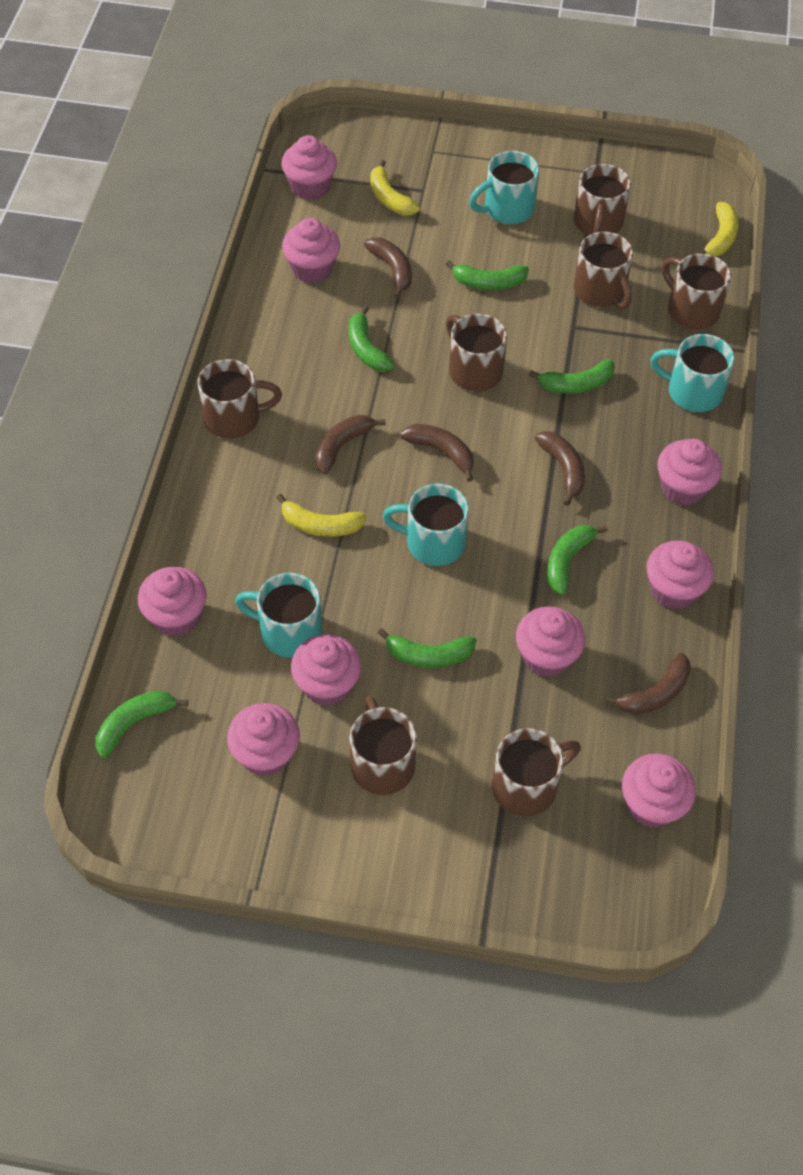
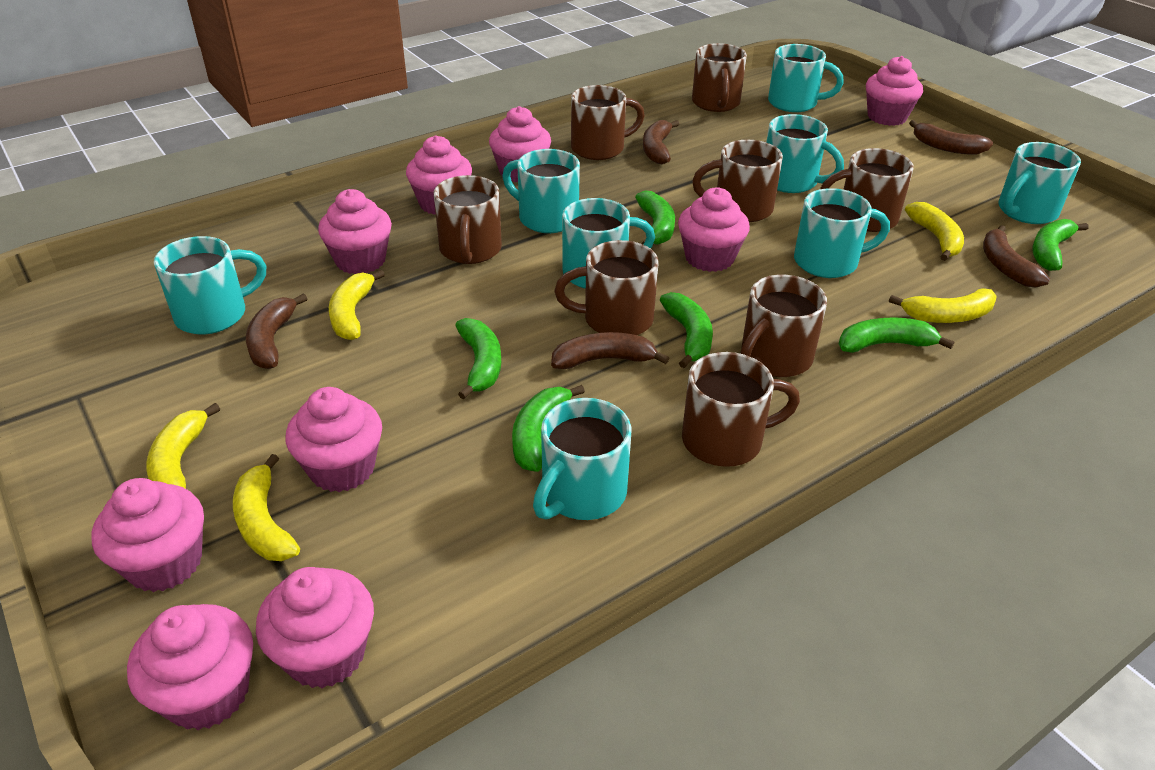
brown mug: 7 -> 8
turquoise mug: 4 -> 8
yellow banana: 3 -> 5

